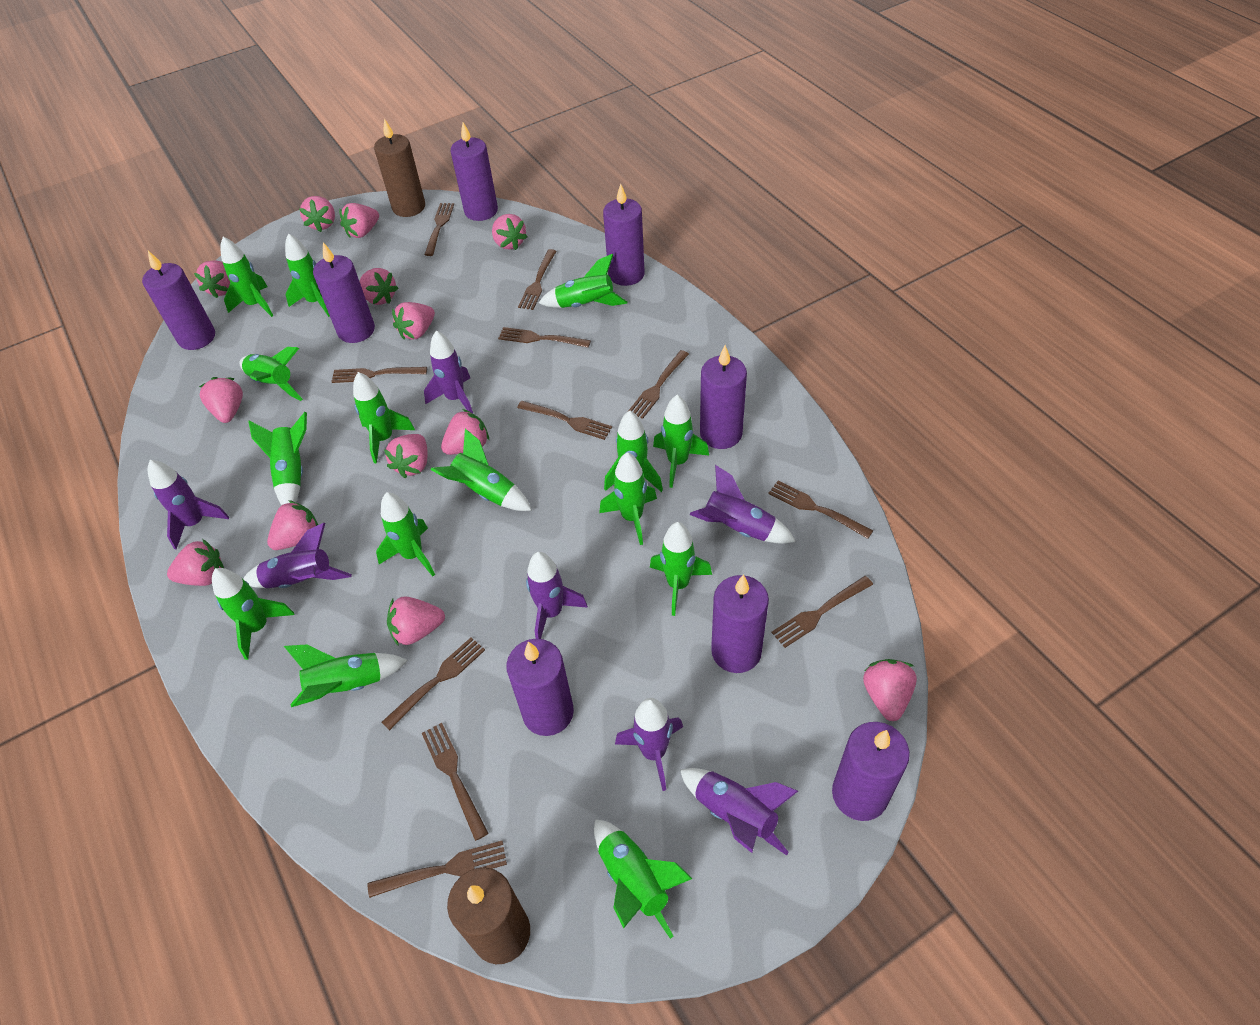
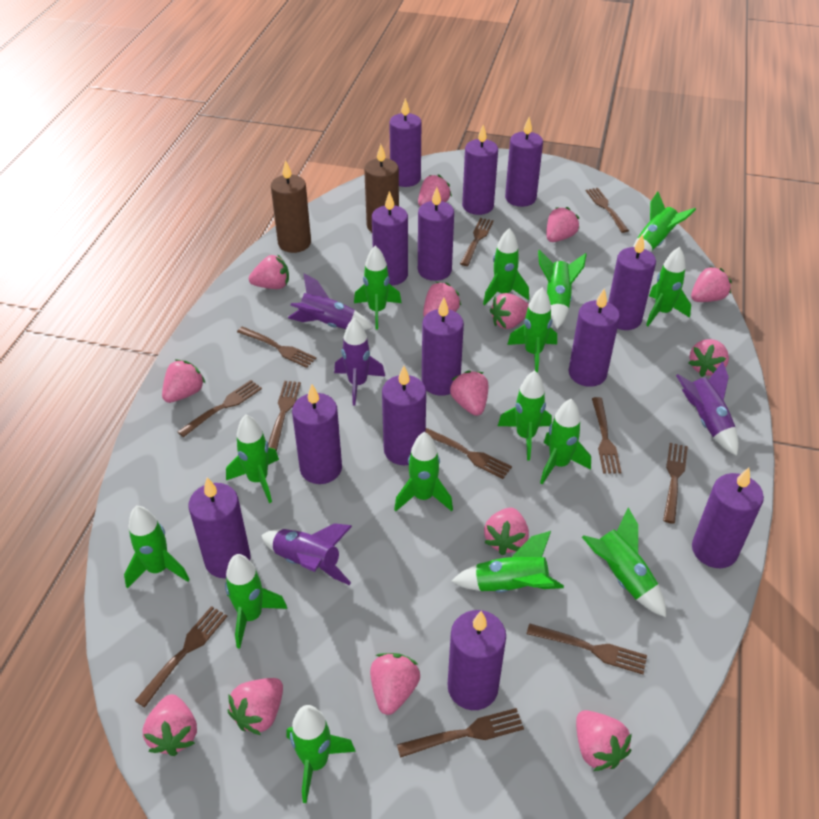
pink strawberry: 13 -> 14
purple candle: 8 -> 13
purple rocket: 7 -> 4

